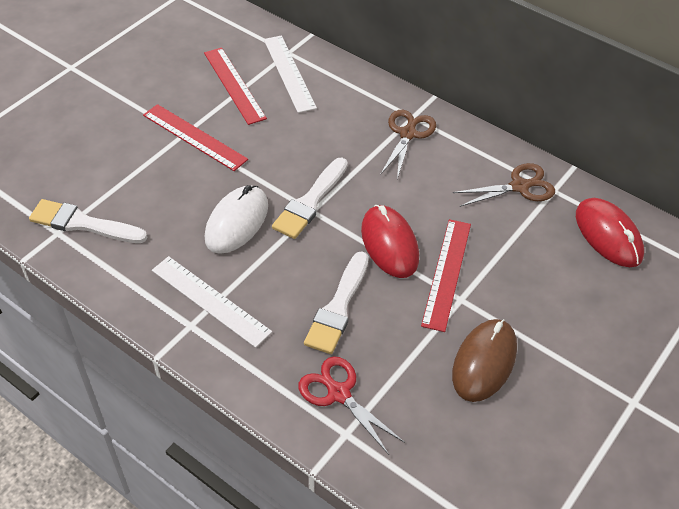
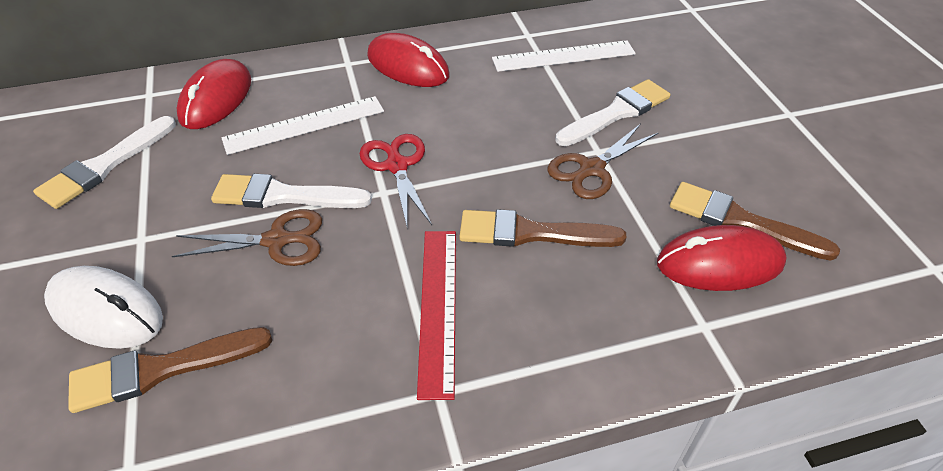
brown brush: 0 -> 3
brown mouse: 1 -> 0
red mouse: 2 -> 3
red ruler: 3 -> 1

